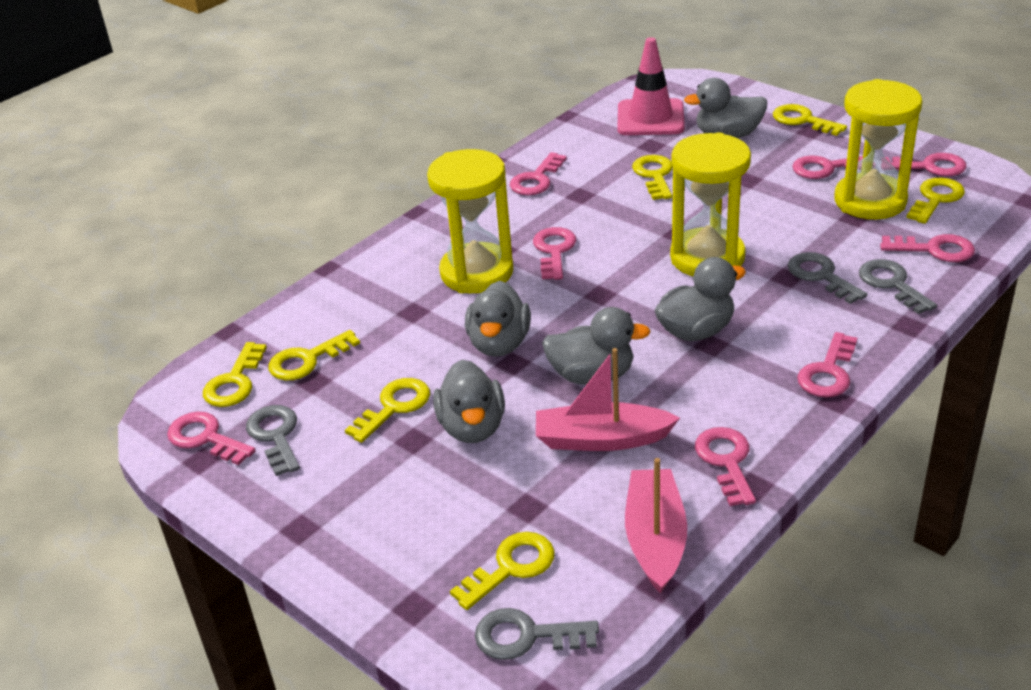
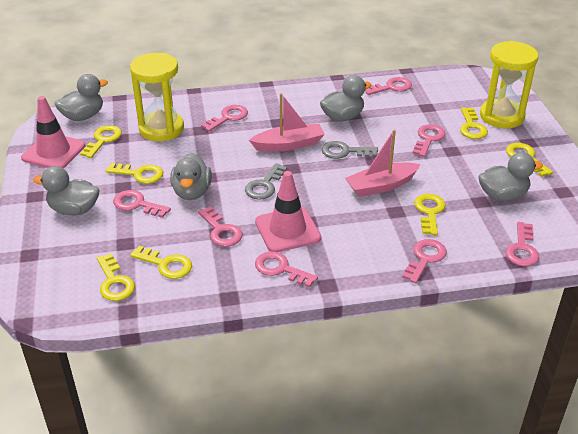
grey key: 4 -> 2
pink traffic cone: 1 -> 2
yellow hourglass: 3 -> 2

